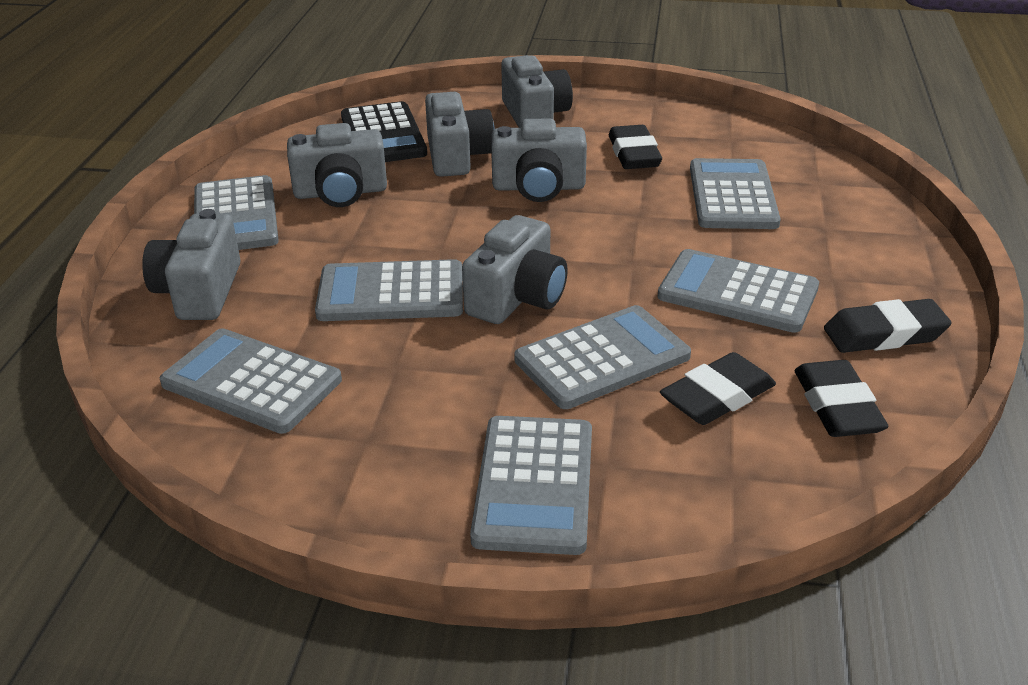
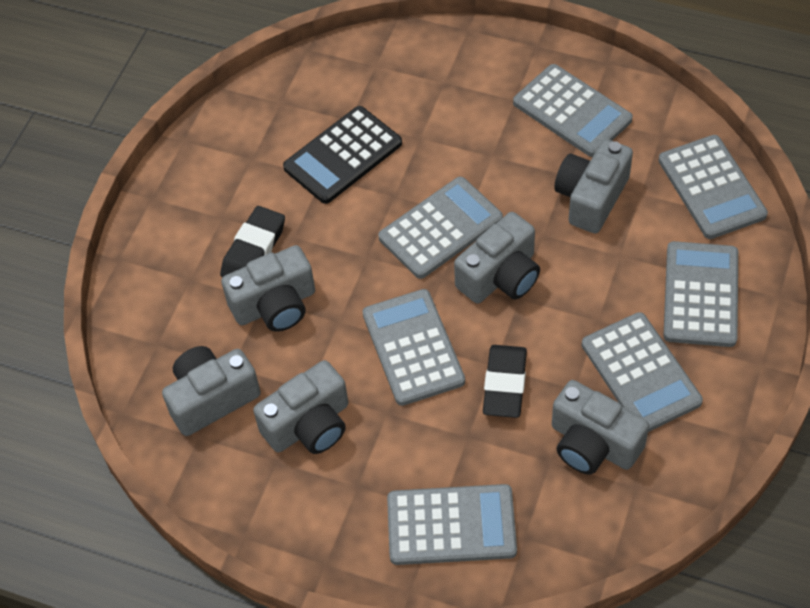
black eraser: 4 -> 2

